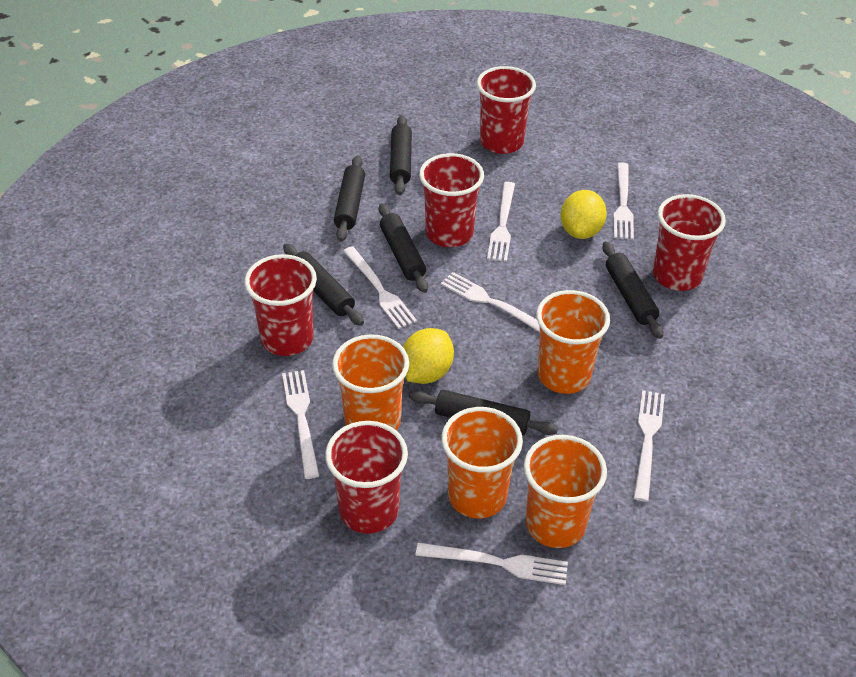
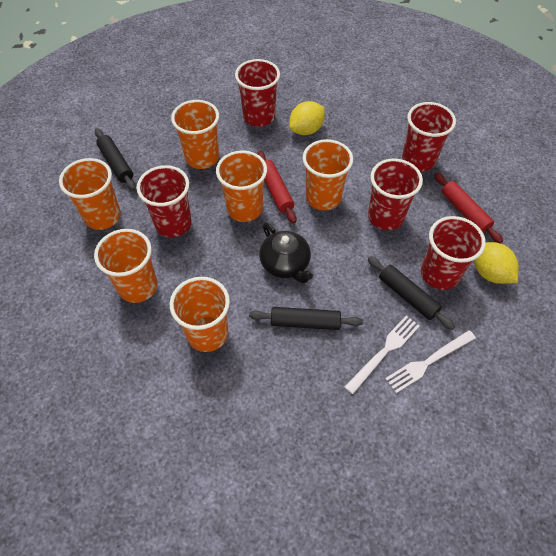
black rolling pin: 6 -> 3
black teapot: 0 -> 1
orange cup: 4 -> 6
red rolling pin: 0 -> 2
white fork: 7 -> 2

